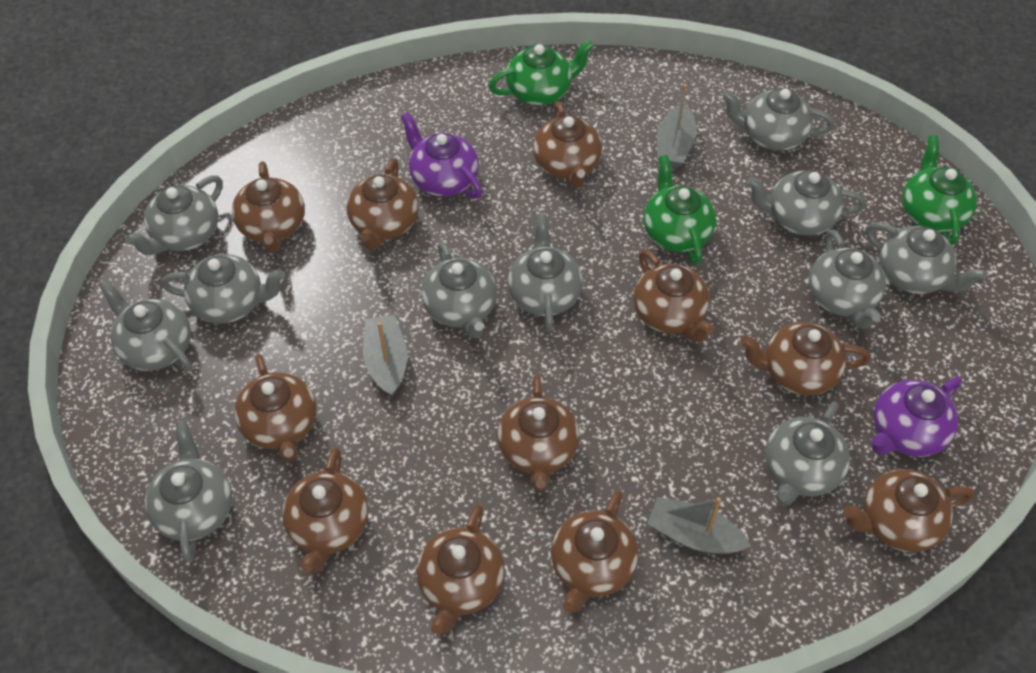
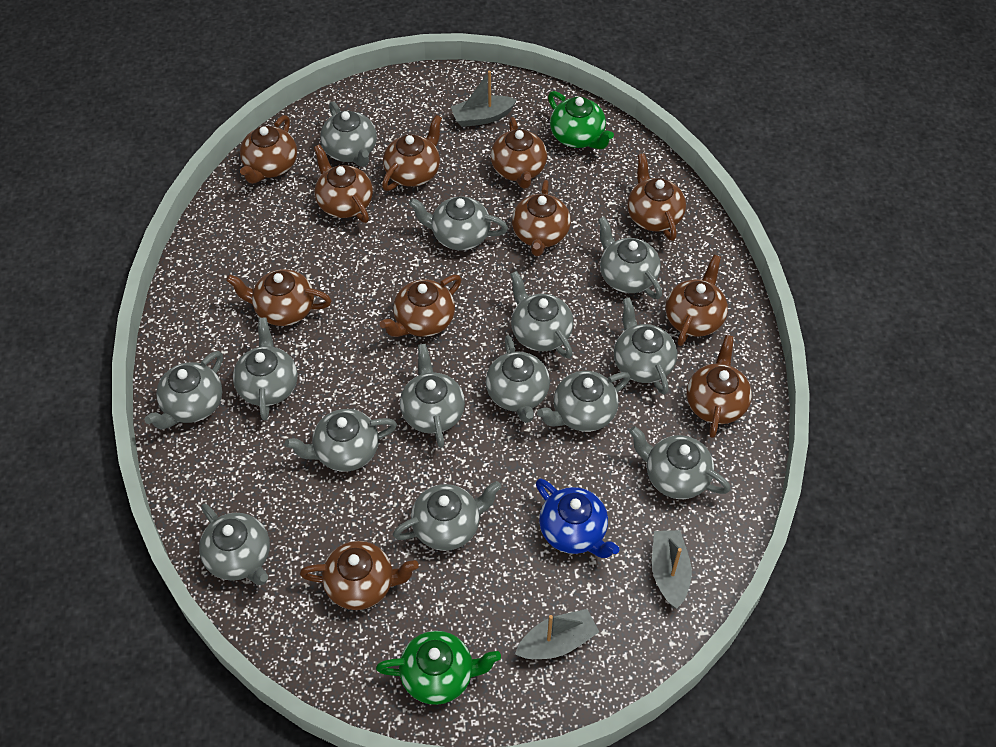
blue teapot: 0 -> 1
green teapot: 3 -> 2
grey teapot: 11 -> 14
purple teapot: 2 -> 0

